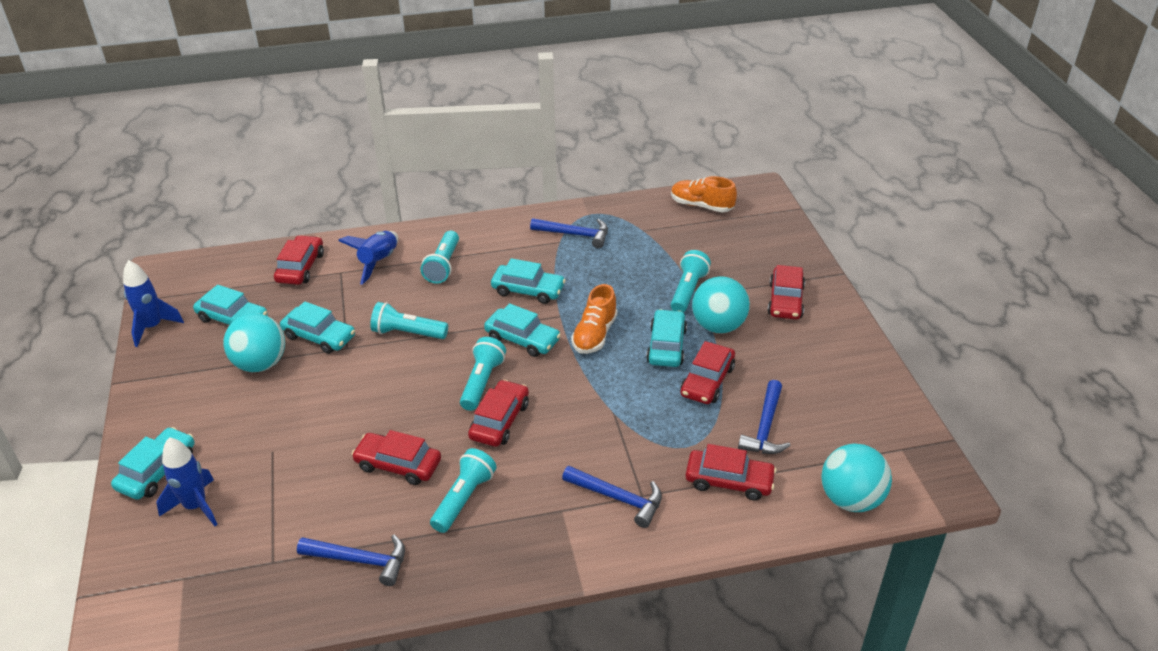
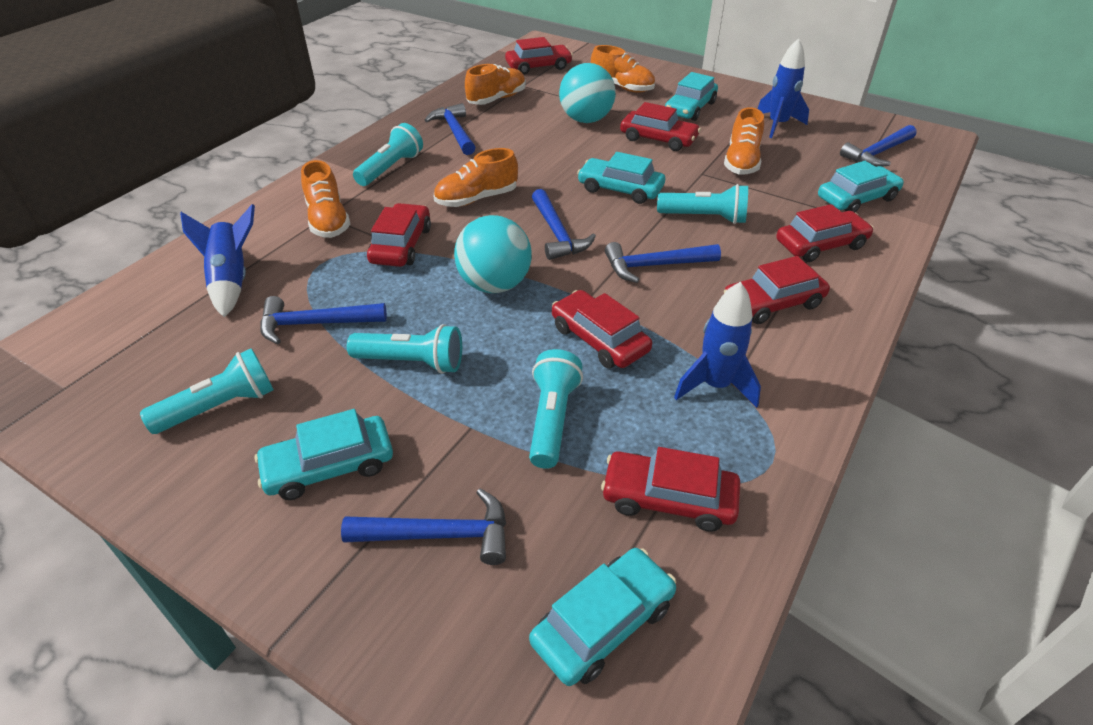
blue hammer: 4 -> 6
orange shoe: 2 -> 5
red car: 6 -> 7
turquoise ball: 3 -> 2
turquoise car: 6 -> 5

